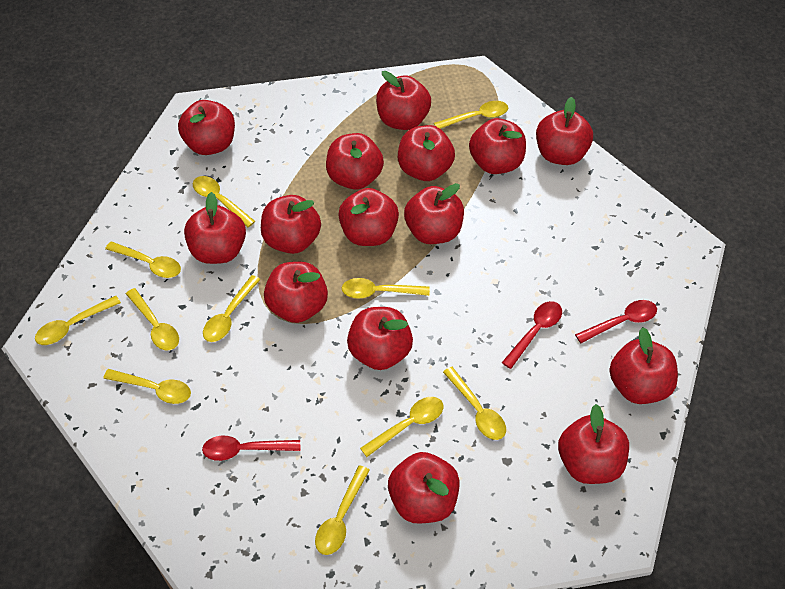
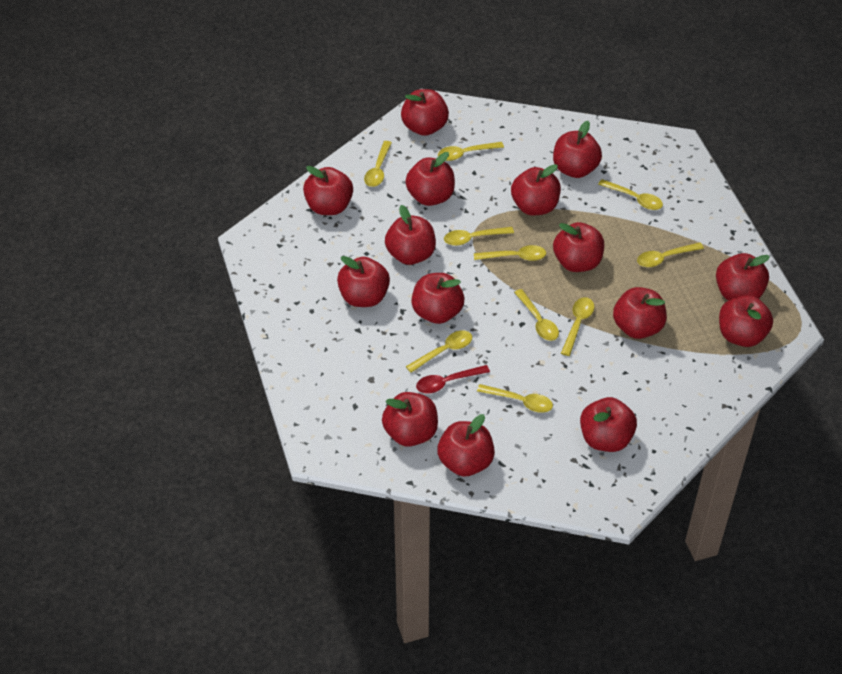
red spoon: 3 -> 1
yellow spoon: 11 -> 10

